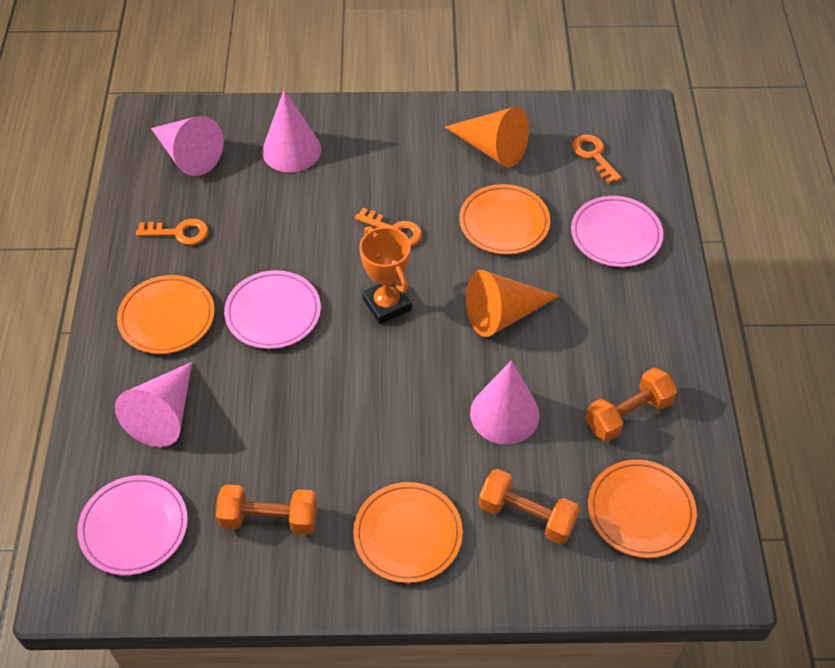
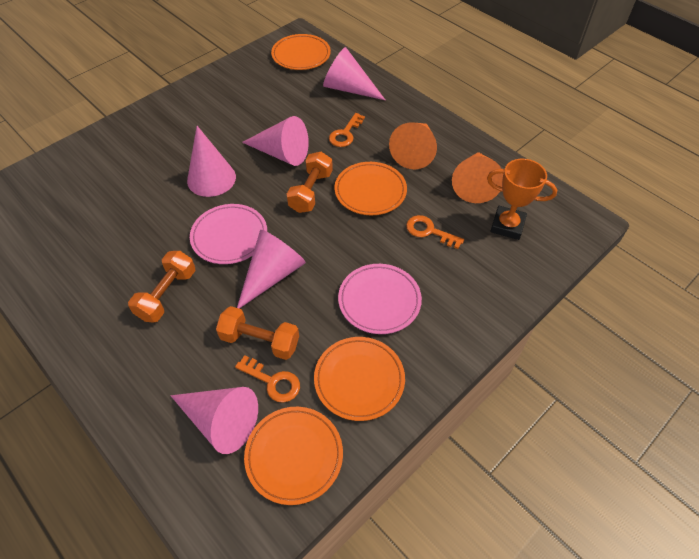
pink cone: 4 -> 5
pink plate: 3 -> 2

